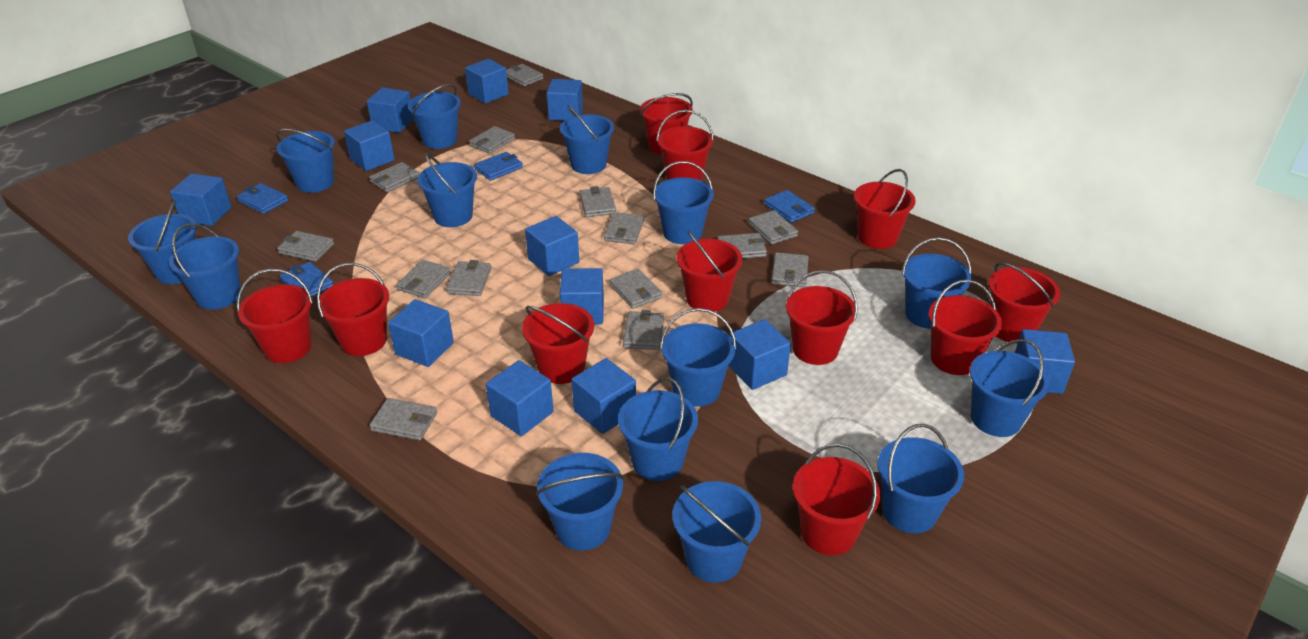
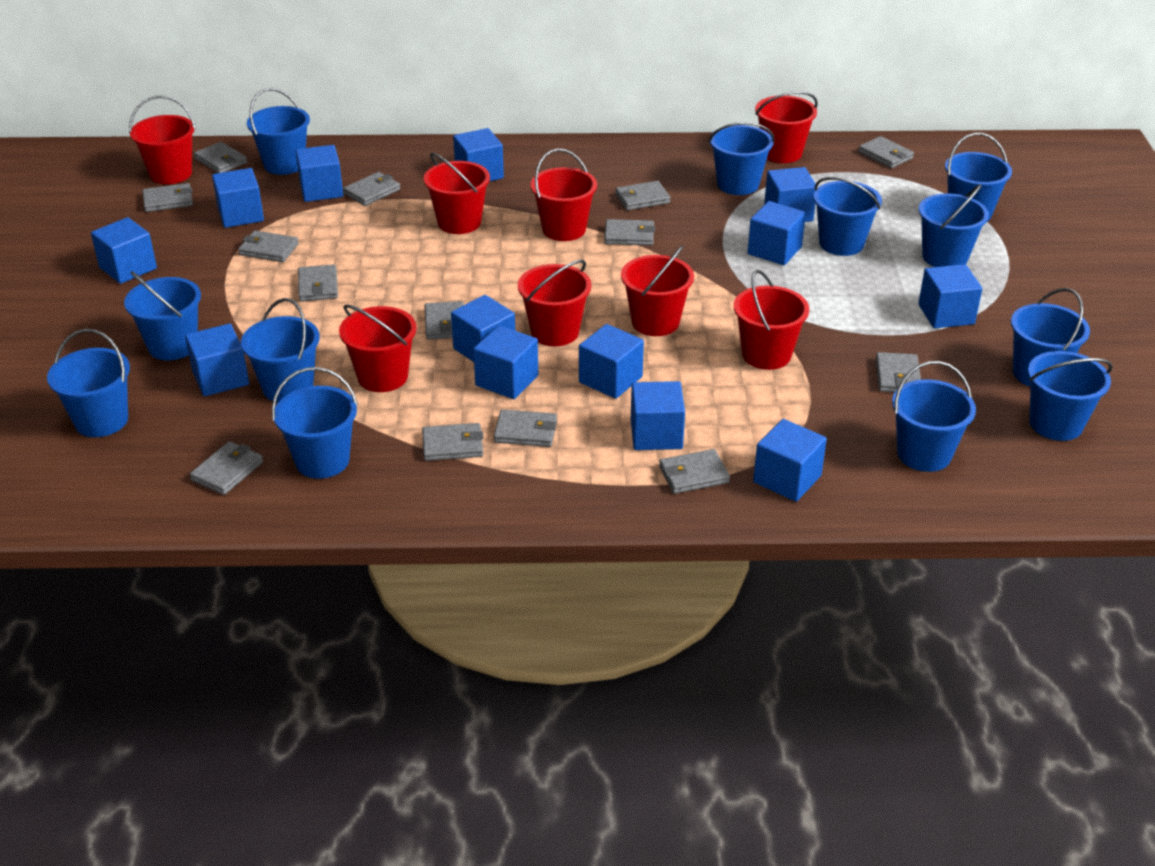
blue bucket: 14 -> 12
blue cube: 12 -> 13
blue wallet: 4 -> 0
red bucket: 11 -> 8

